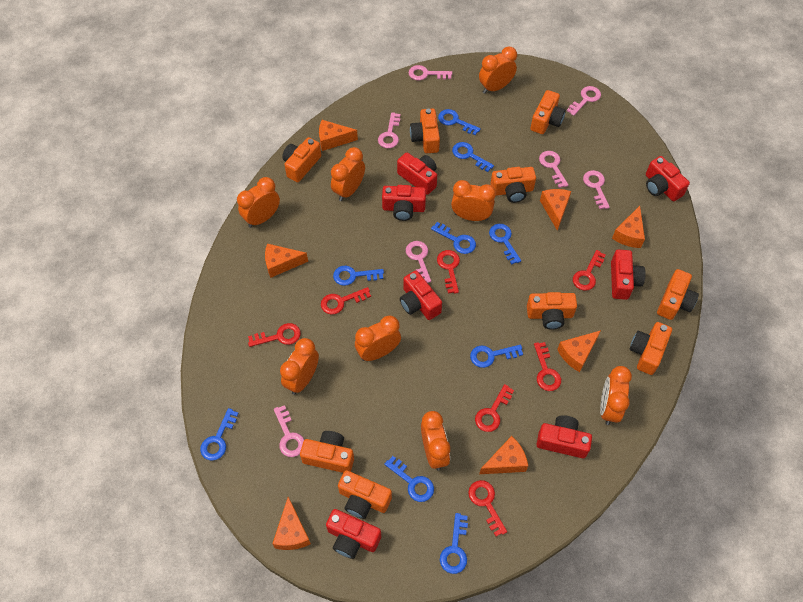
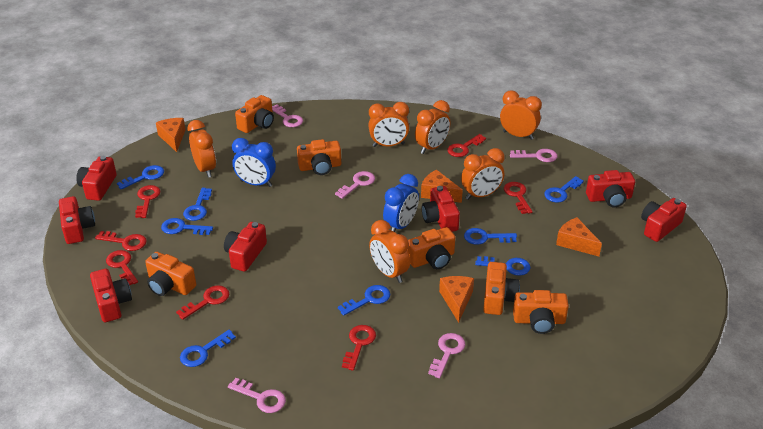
blue clock: 0 -> 2
blue key: 9 -> 8
orange camera: 9 -> 6
orange cheese: 7 -> 4
orange clock: 8 -> 6
pink key: 7 -> 5

